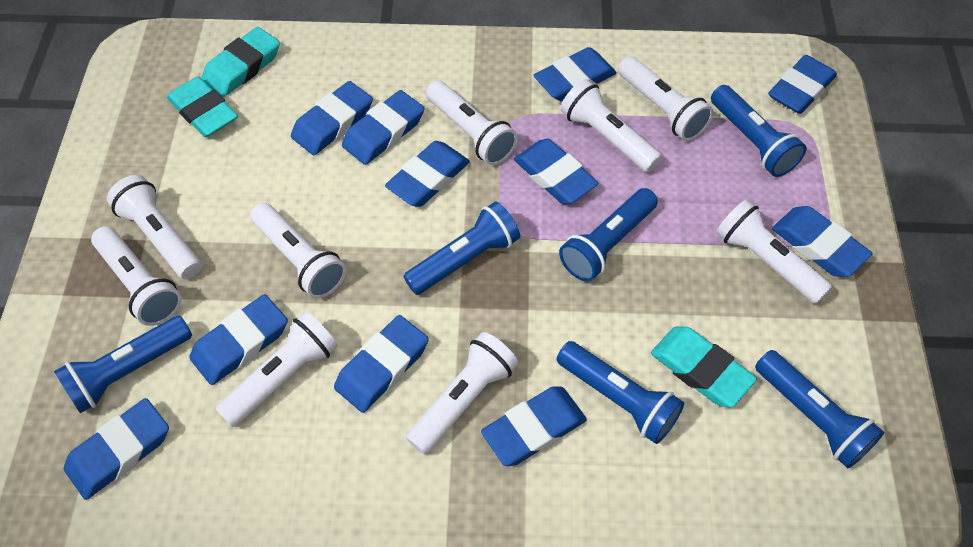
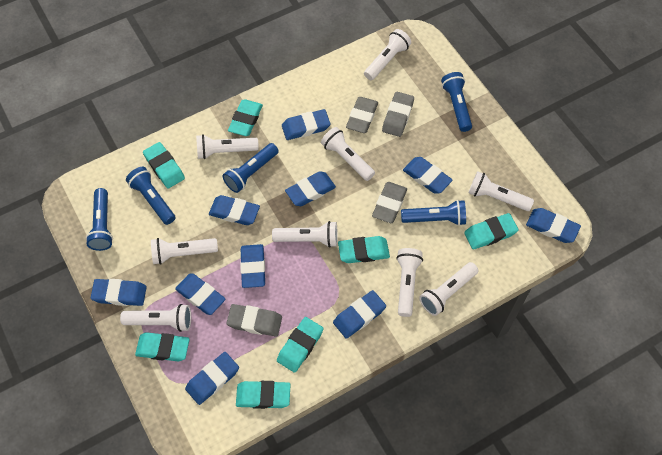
blue eraser: 11 -> 10
blue flashlight: 6 -> 5
grey eraser: 0 -> 4
turquoise eraser: 3 -> 7

